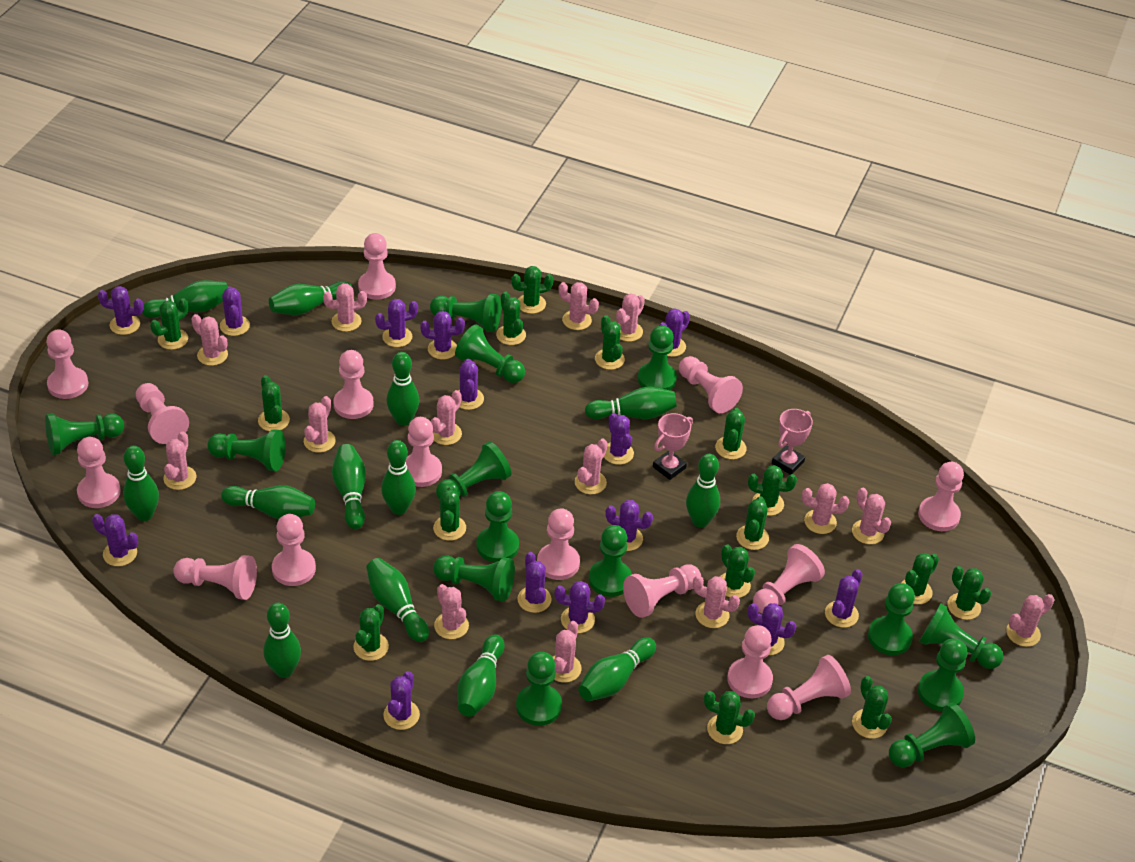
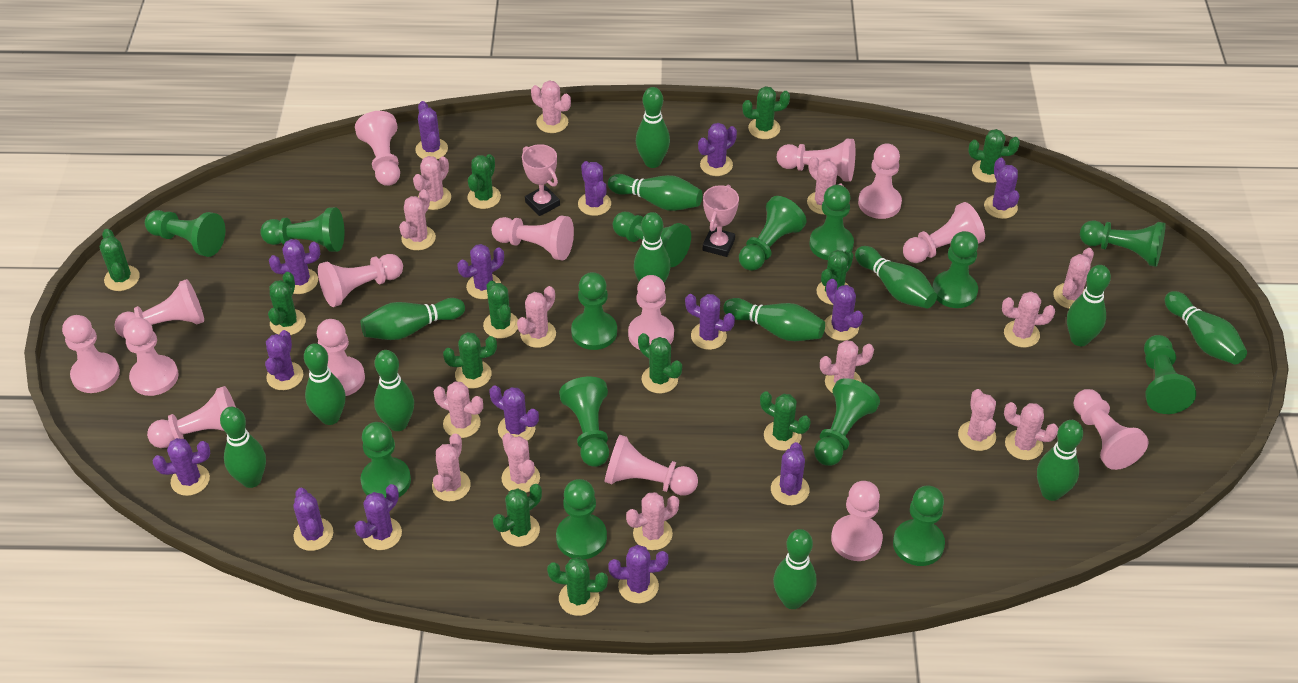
green cactus: 15 -> 12
purple cactus: 14 -> 15

